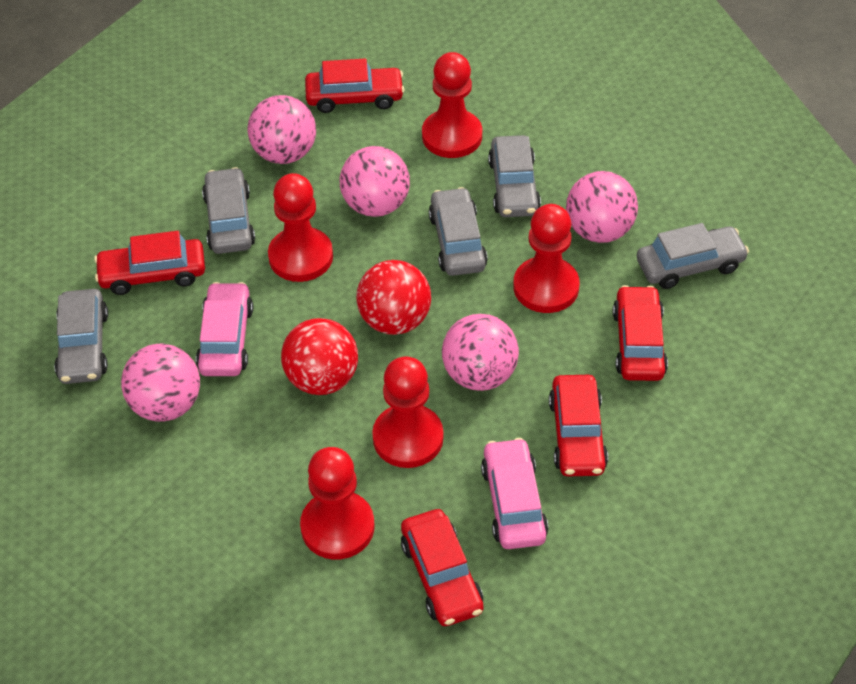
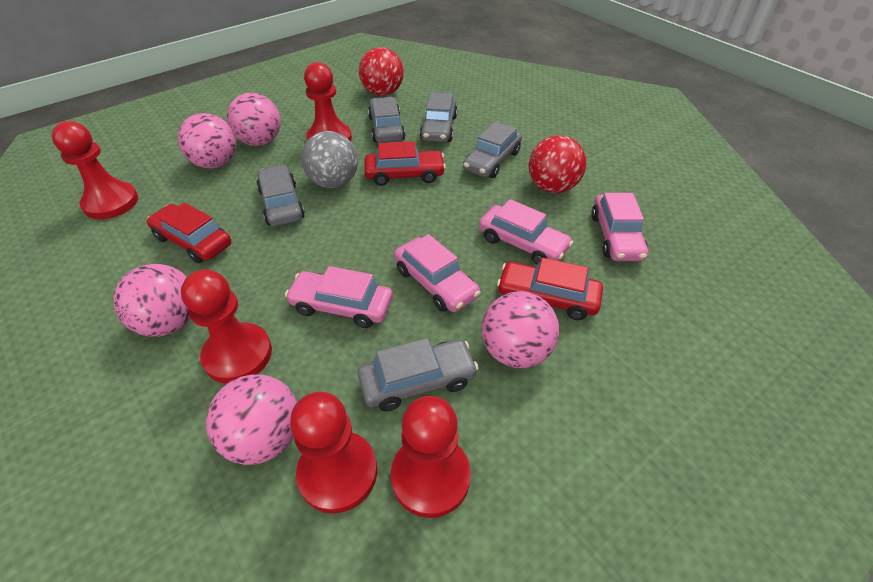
grey ball: 0 -> 1
pink car: 2 -> 4
red car: 5 -> 3

